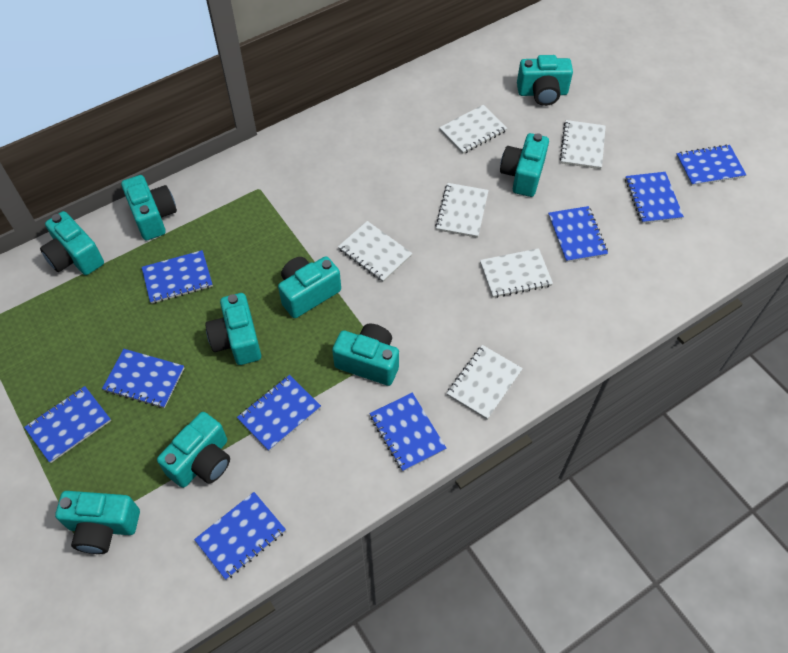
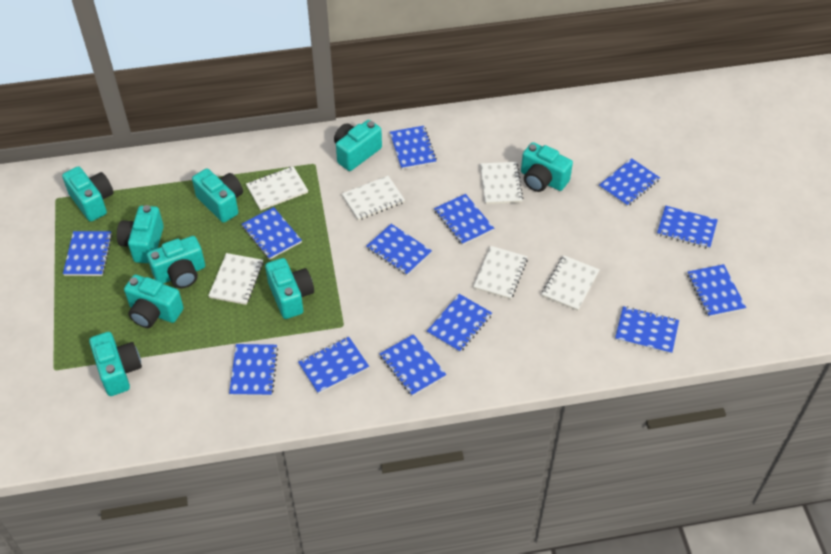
blue notebook: 9 -> 13

